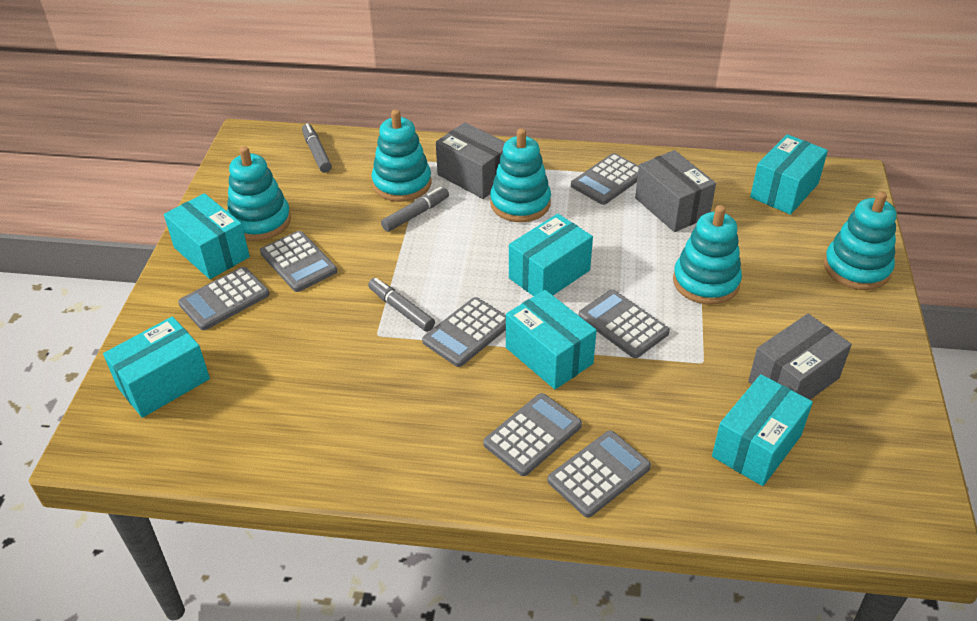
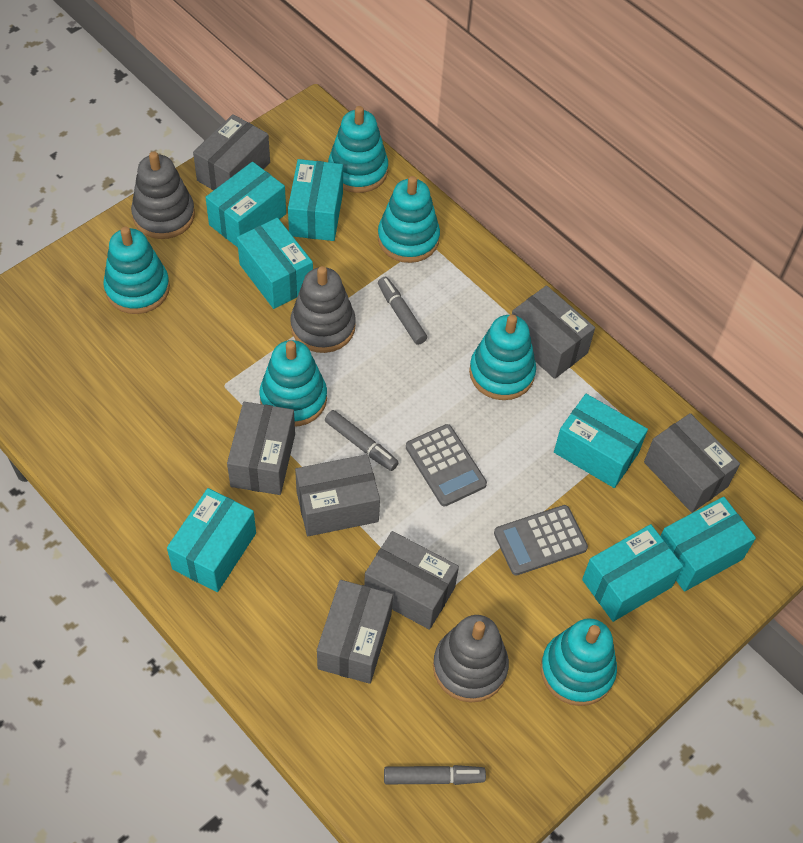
grey box: 3 -> 7
grey calculator: 7 -> 2
grey stacking toy: 0 -> 3
turquoise box: 6 -> 7
turquoise stacking toy: 5 -> 6

